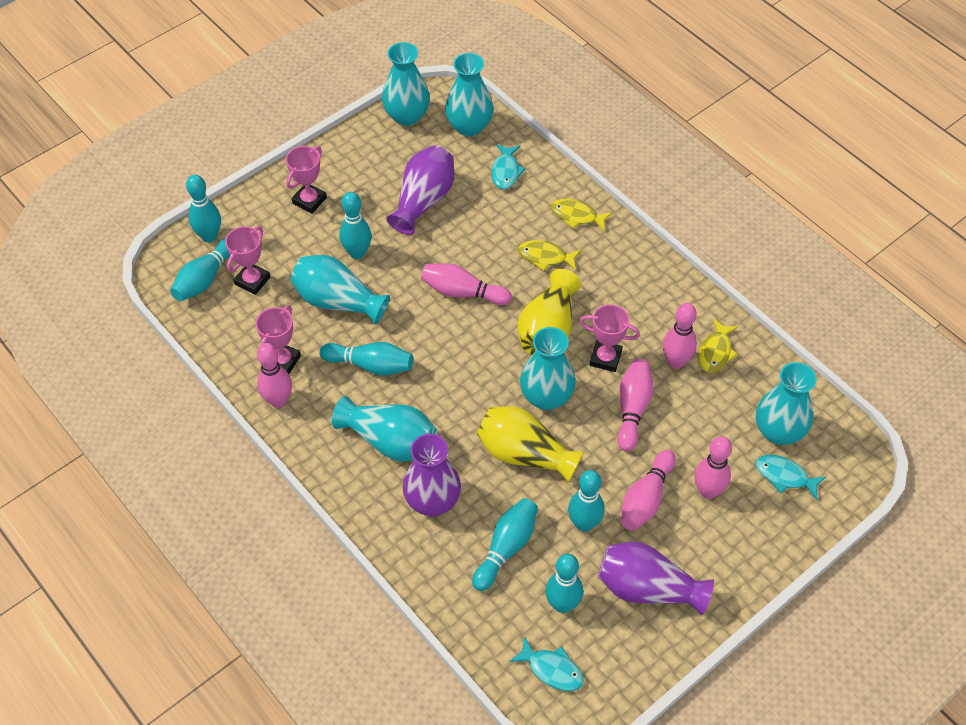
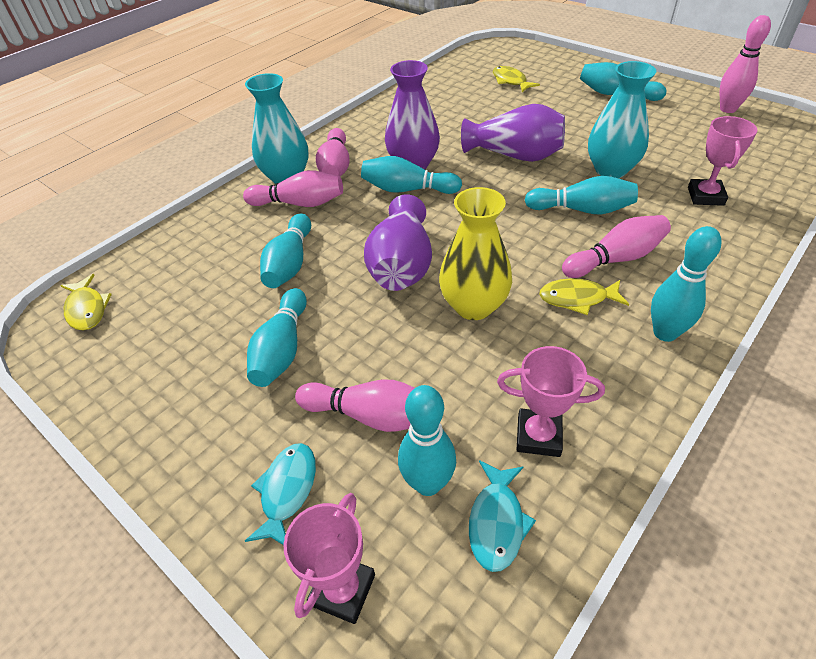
pink bowling pin: 6 -> 5
pink trophy: 4 -> 3
turquoise fish: 3 -> 2
turquoise vase: 6 -> 2
yellow vase: 2 -> 1

